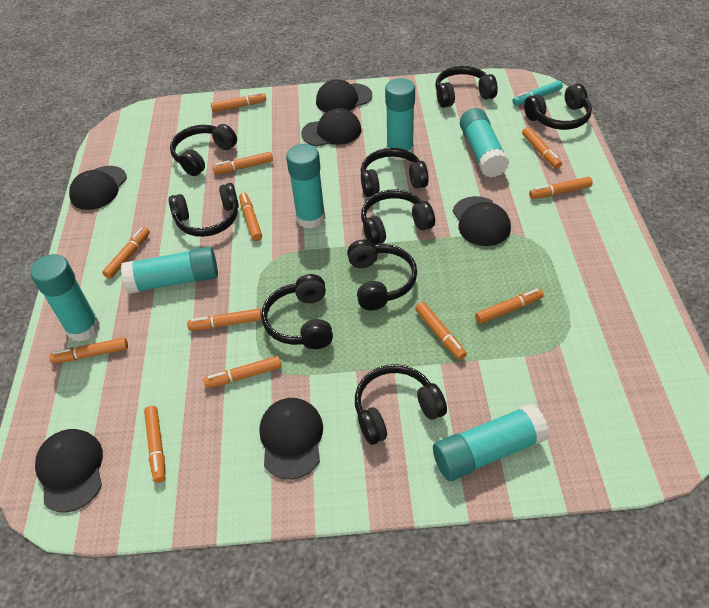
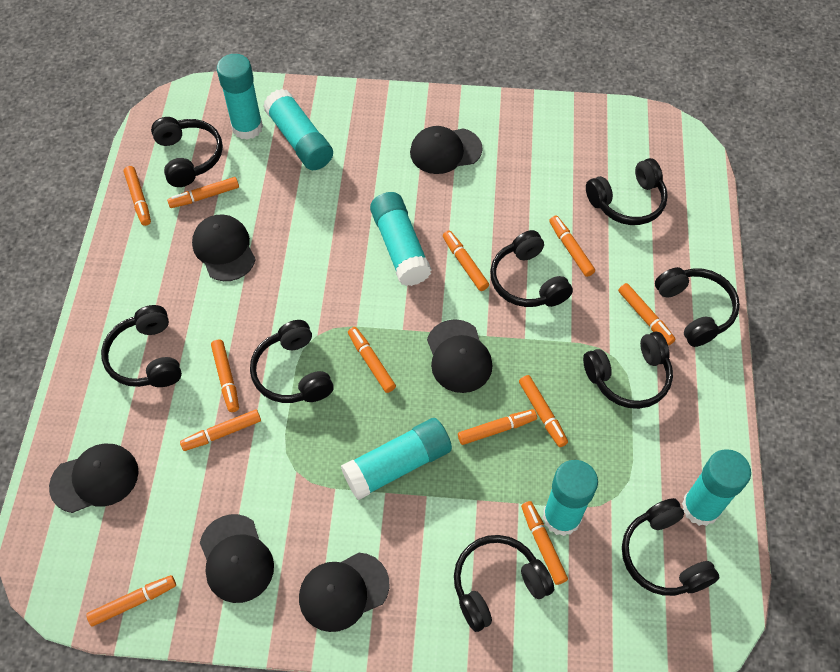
turquoise marker: 1 -> 0

